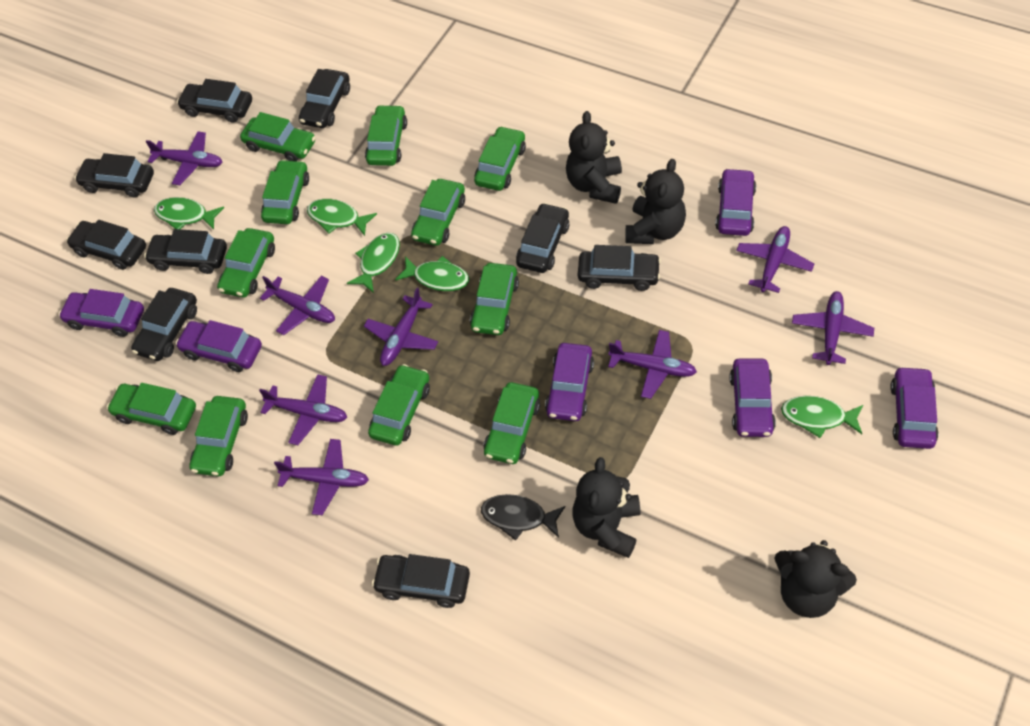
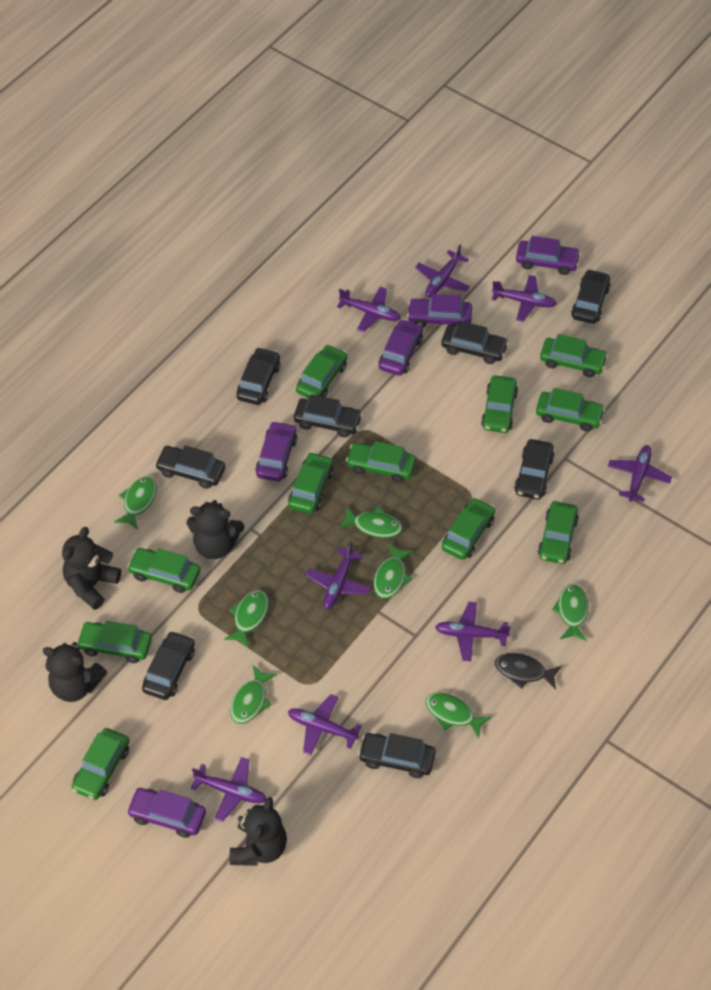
black car: 9 -> 8
green fish: 5 -> 7
purple car: 6 -> 5

